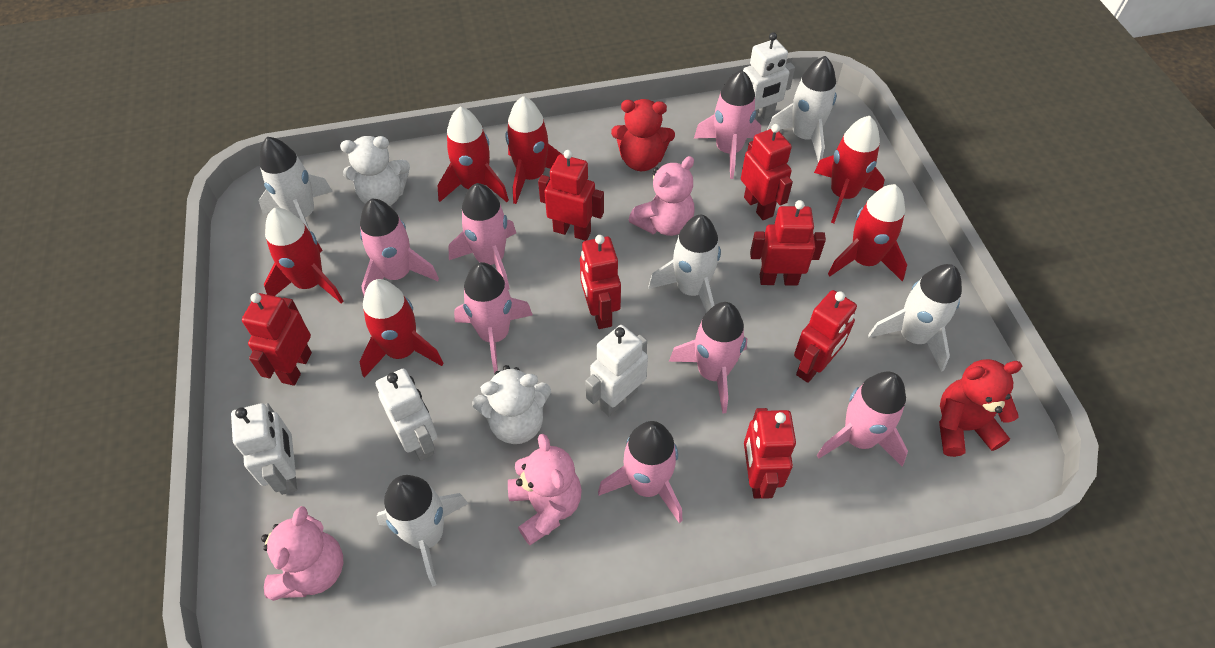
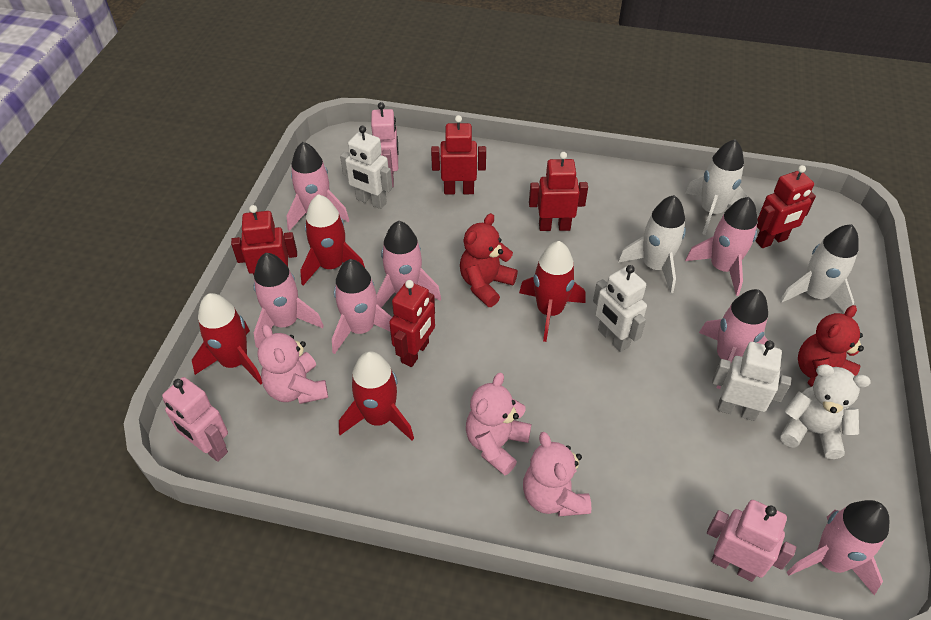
pink robot: 0 -> 3
red robot: 7 -> 5
red rocket: 6 -> 4
white robot: 4 -> 3
white rocket: 5 -> 3
white teddy bear: 2 -> 1

